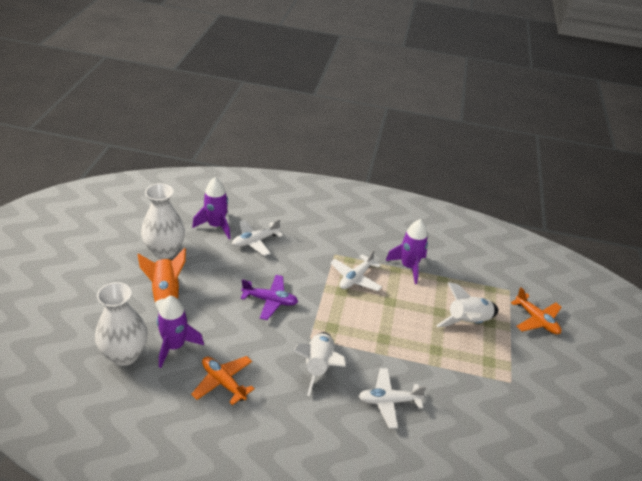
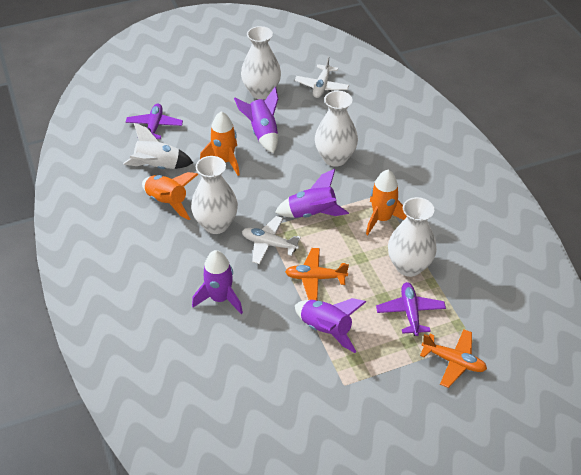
orange rocket: 1 -> 3
purple plane: 1 -> 2
purple rocket: 3 -> 4
white plane: 3 -> 2
white rocket: 2 -> 1
white vase: 2 -> 4

